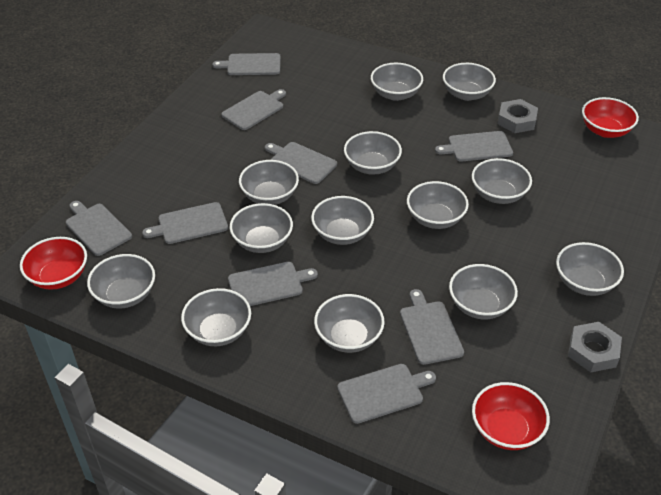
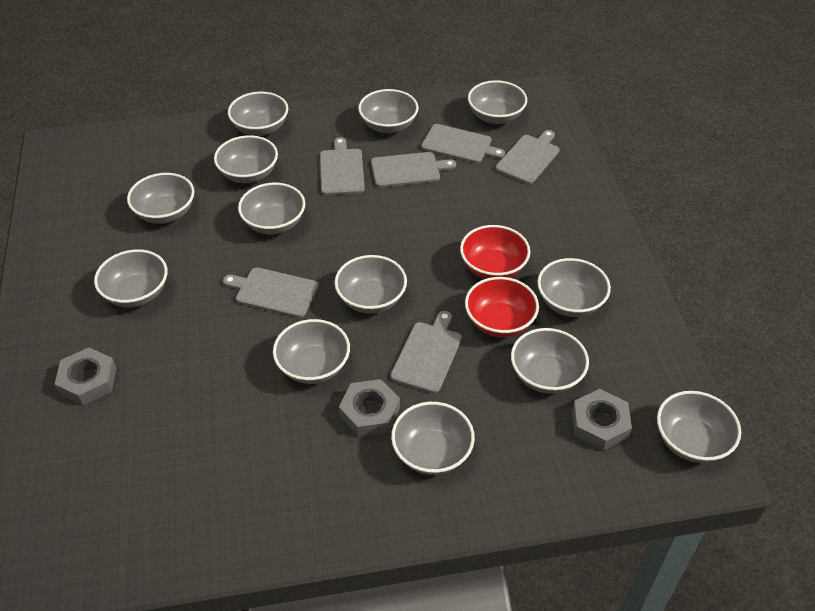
grey cutting board: 9 -> 6
grey nut: 2 -> 3
red bowl: 3 -> 2

